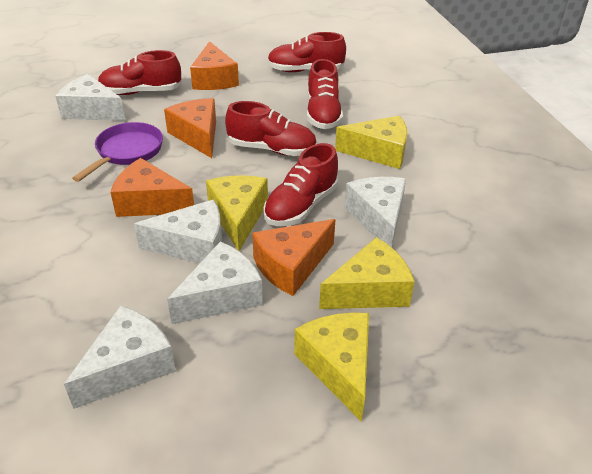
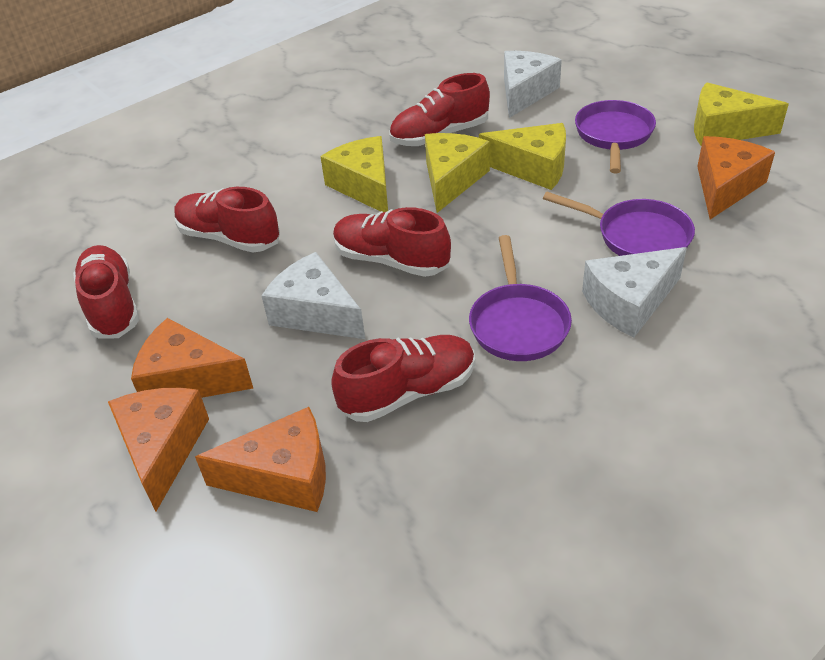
purple pan: 1 -> 3
white cheese: 5 -> 3

